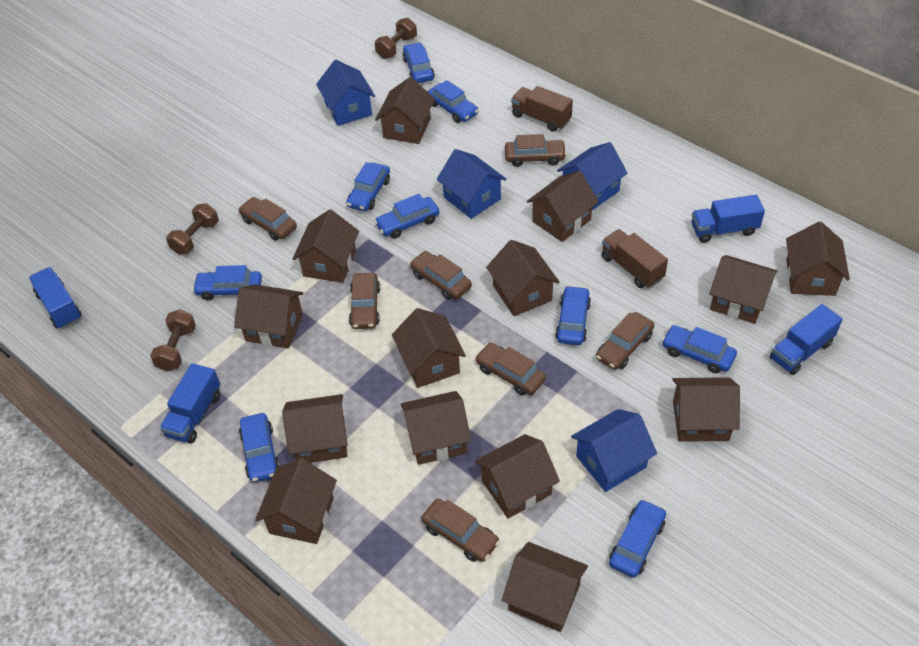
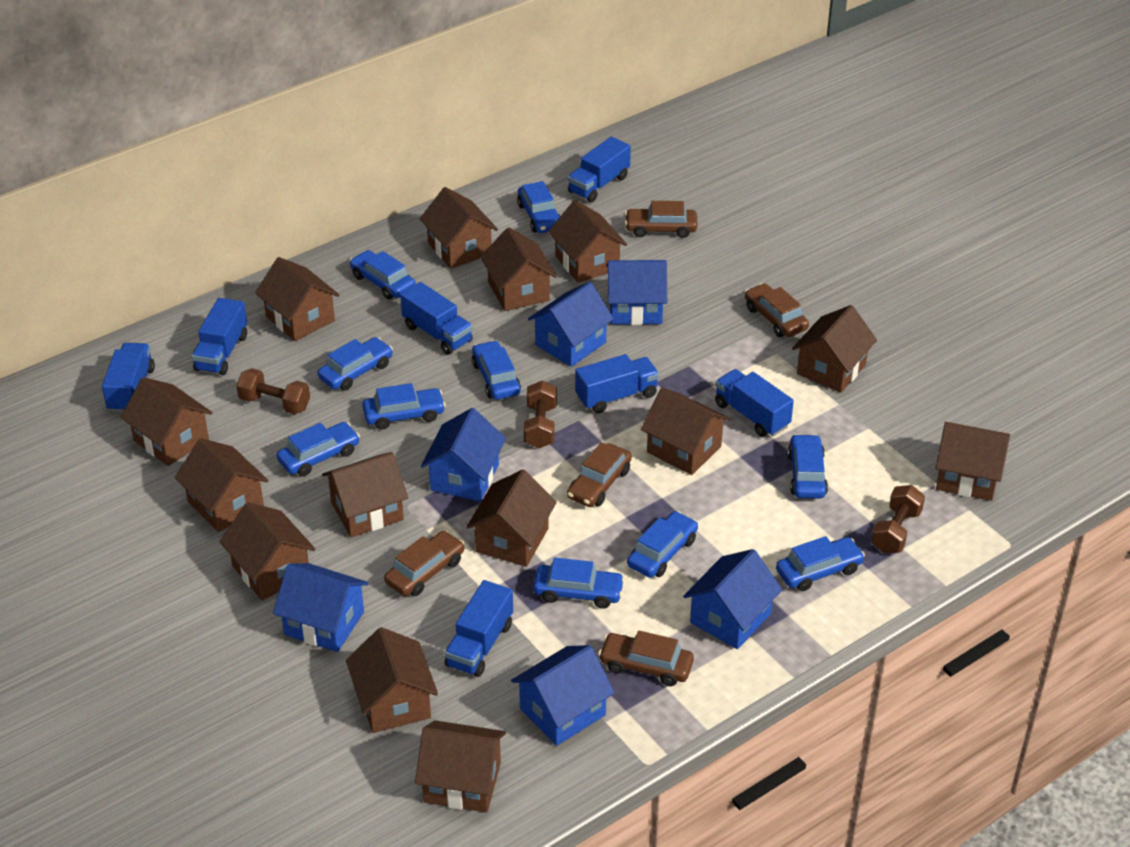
blue car: 9 -> 10
blue house: 4 -> 6
blue truck: 4 -> 7
brown car: 7 -> 5
brown truck: 2 -> 0

